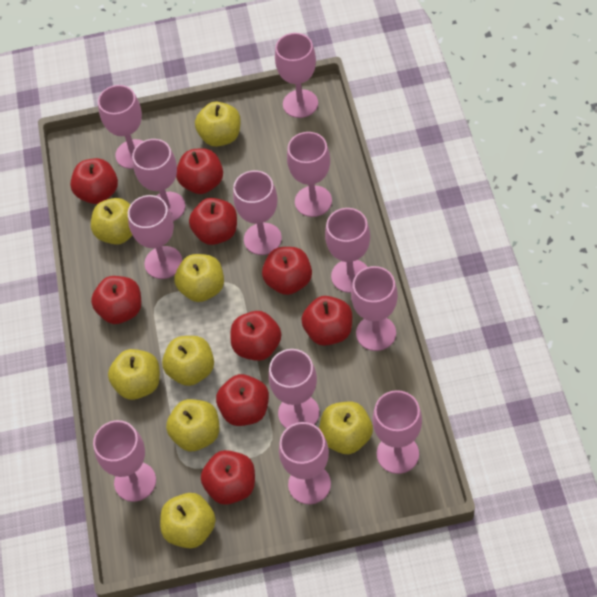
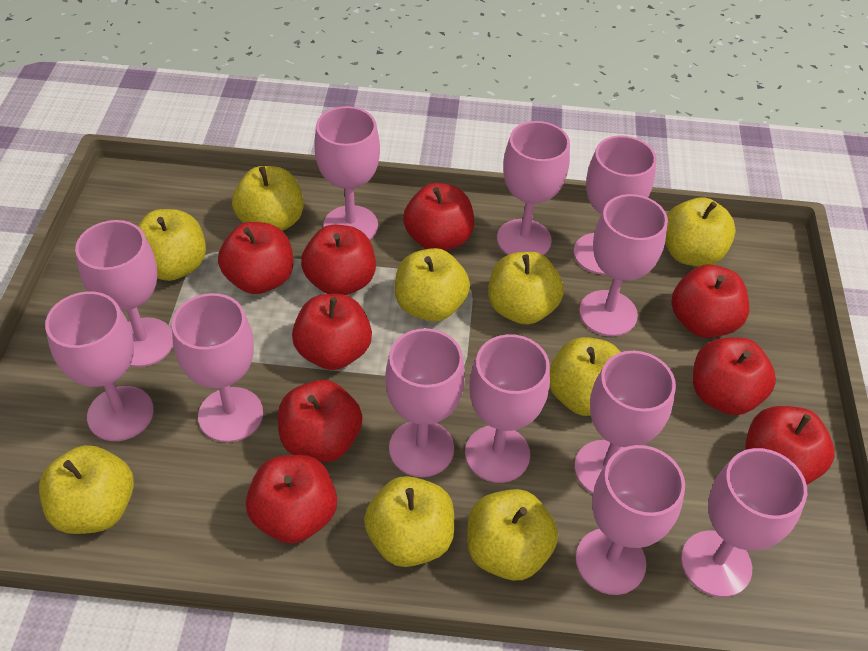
yellow apple: 8 -> 9

